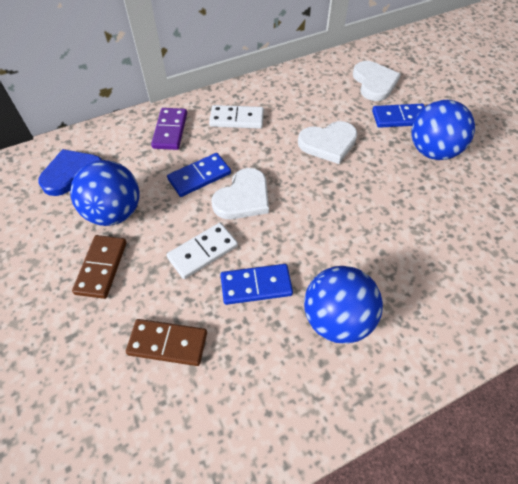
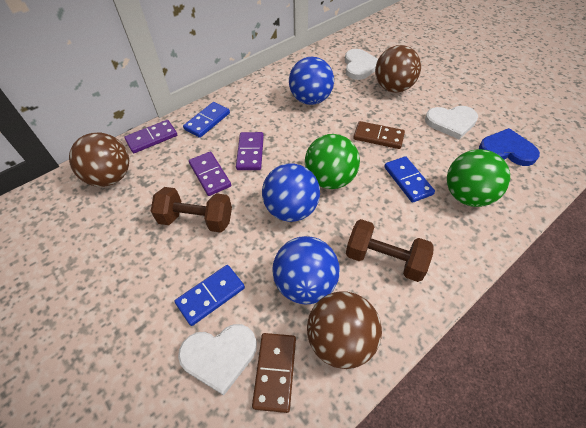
brown ball: 0 -> 3
brown dumbbell: 0 -> 2
green ball: 0 -> 2
purple domino: 1 -> 3
white domino: 2 -> 0

